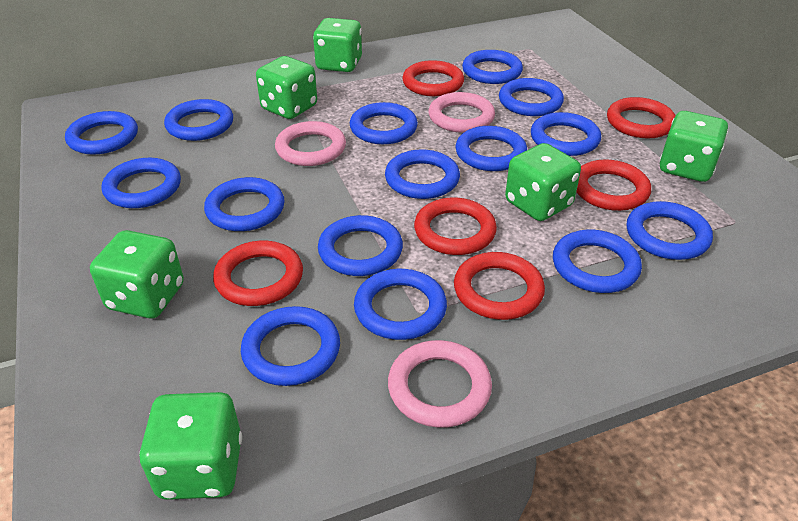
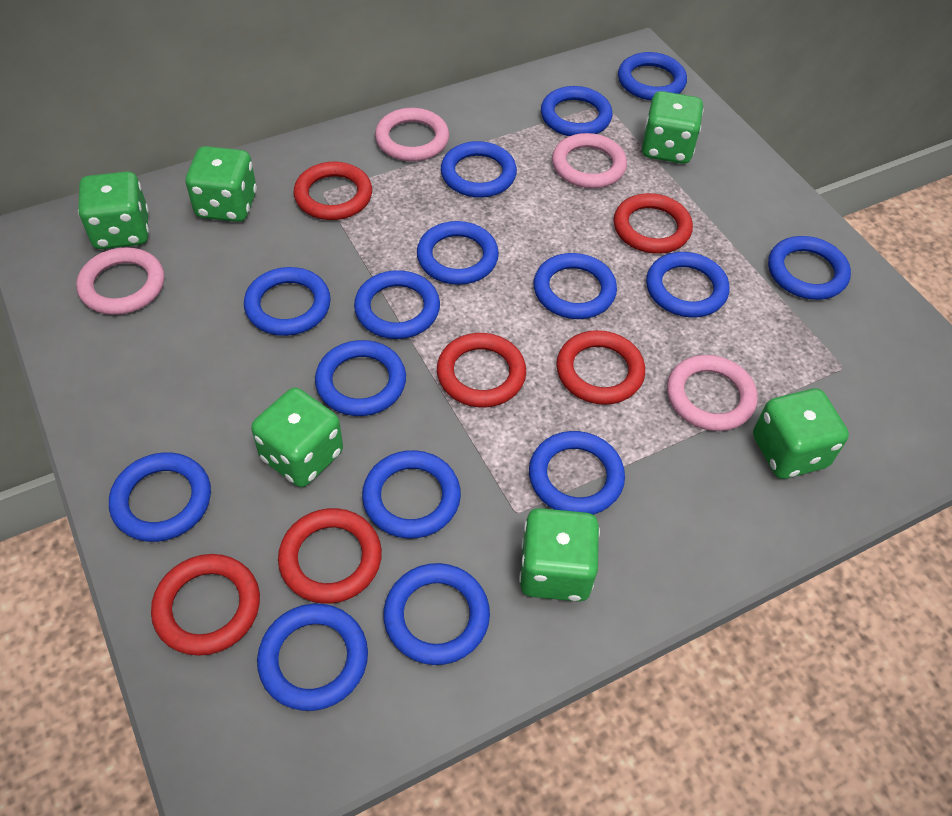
pink ring: 3 -> 4

